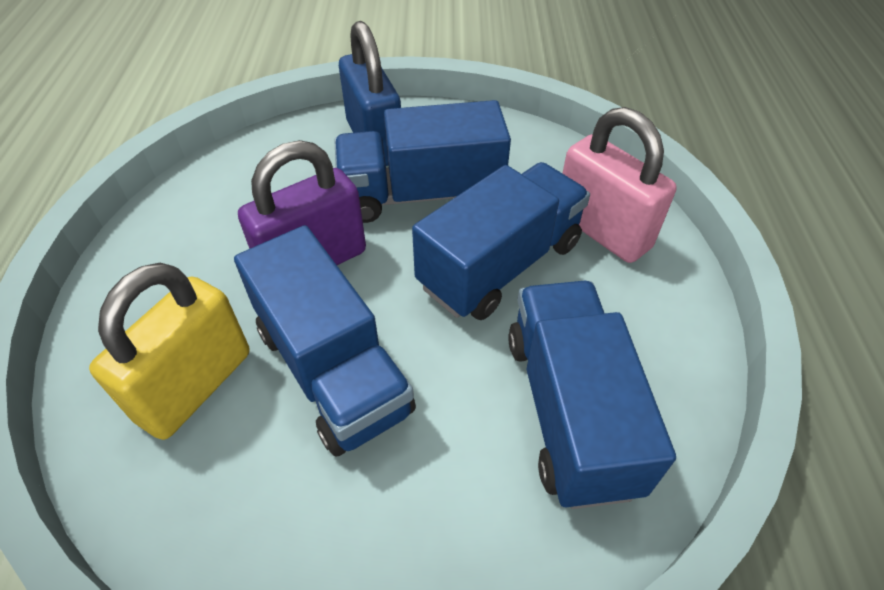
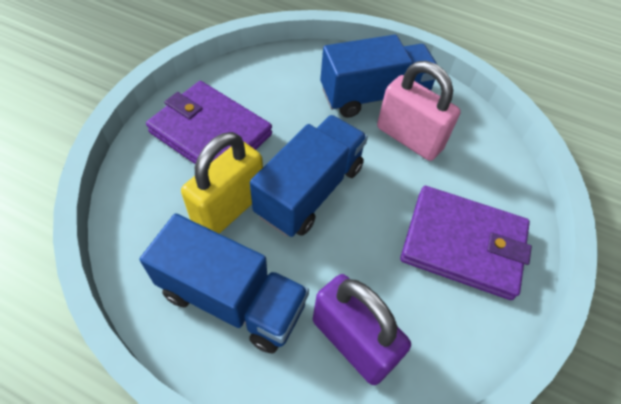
blue padlock: 1 -> 0
blue truck: 4 -> 3
purple wallet: 0 -> 2

